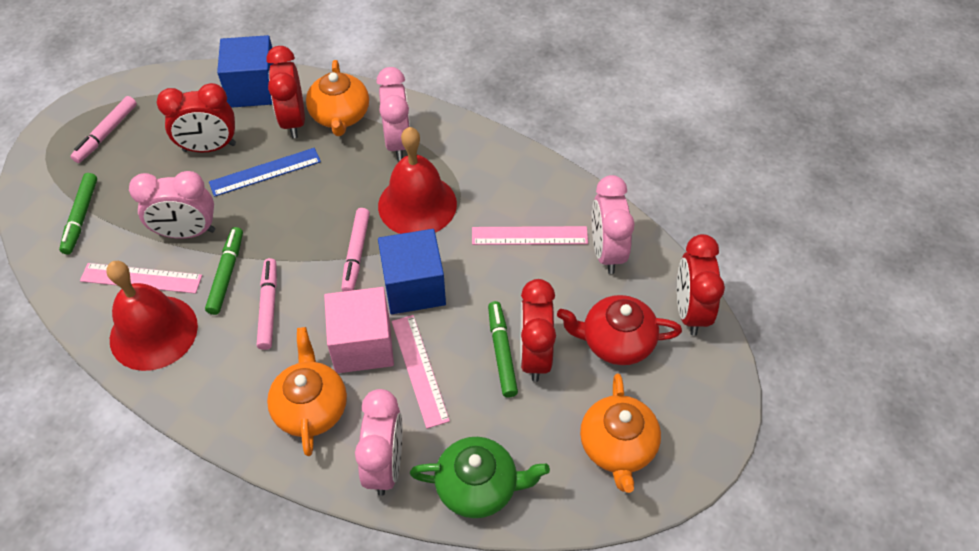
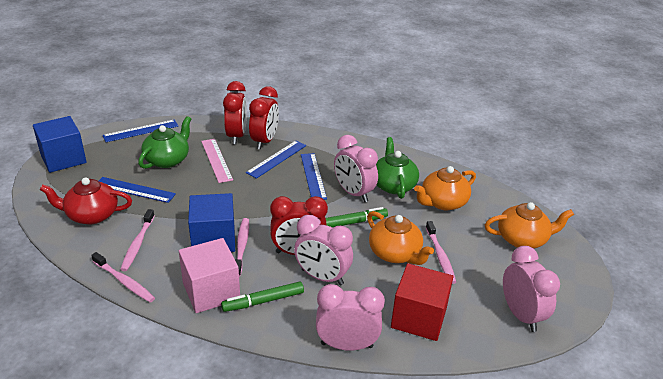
blue ruler: 1 -> 4
green marker: 3 -> 2
green teapot: 1 -> 2
pink marker: 3 -> 0
pink ruler: 3 -> 1
pink toothbrush: 0 -> 4
red bell: 2 -> 0
red clock: 4 -> 3
red cube: 0 -> 1

